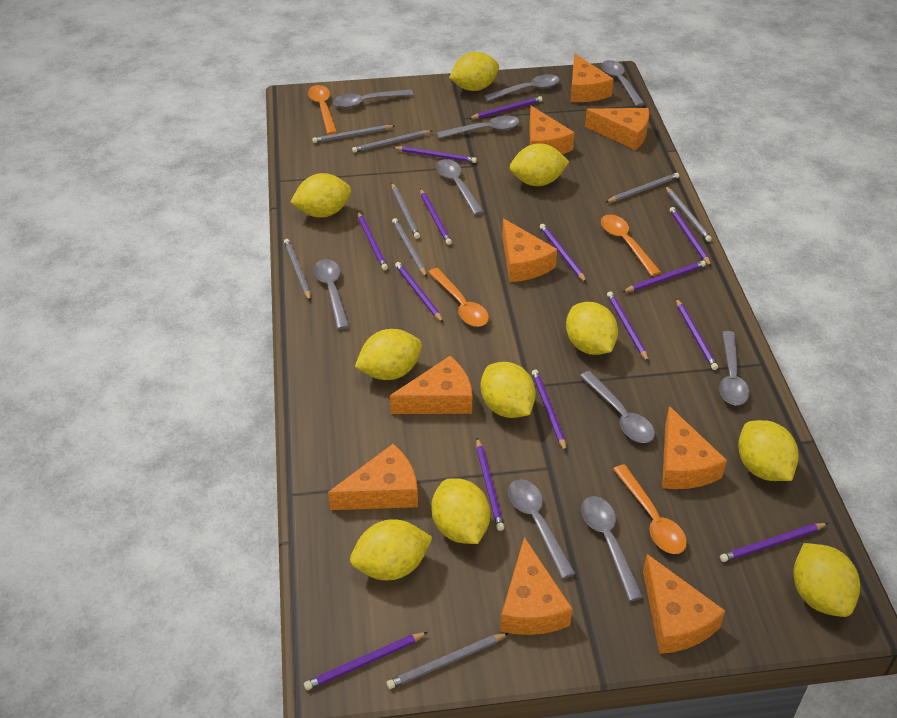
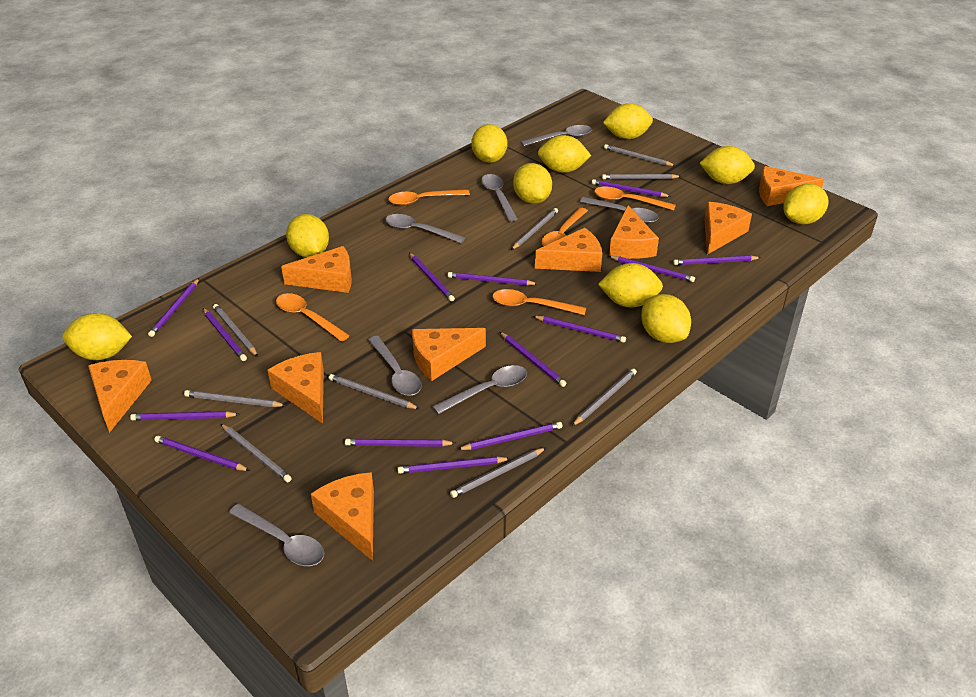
grey pencil: 8 -> 9
grey spoon: 10 -> 7
orange spoon: 4 -> 5

